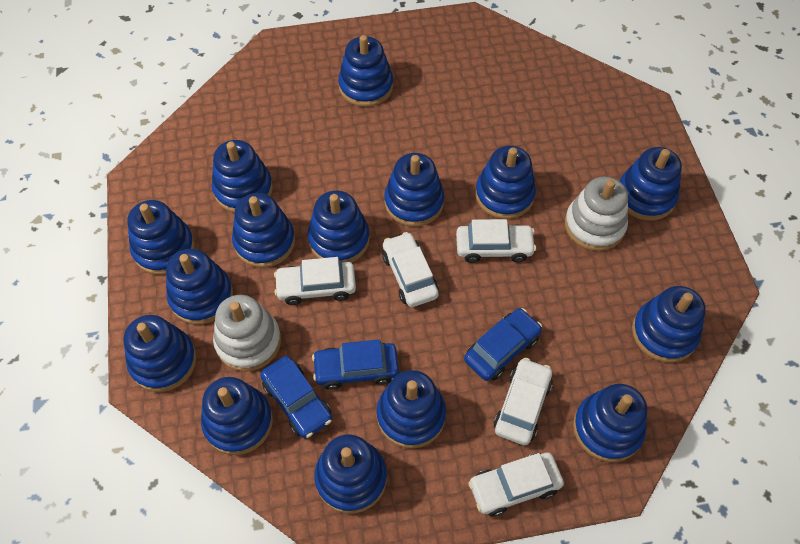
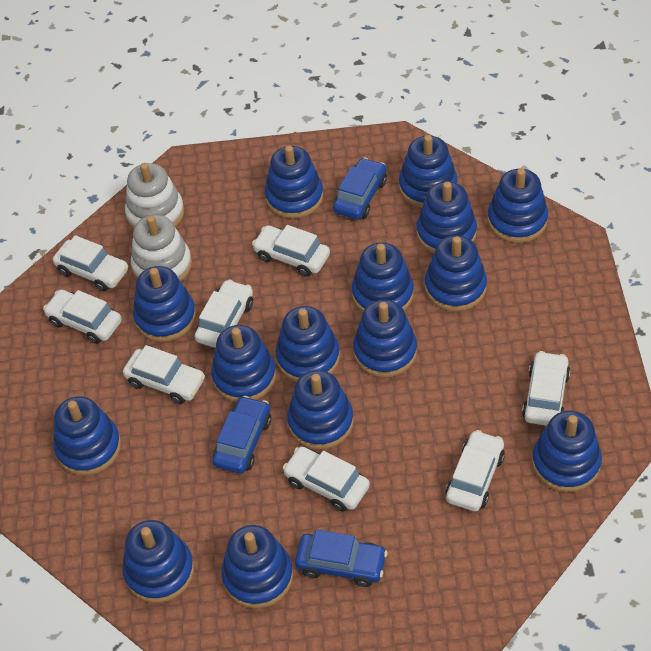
white car: 5 -> 8

